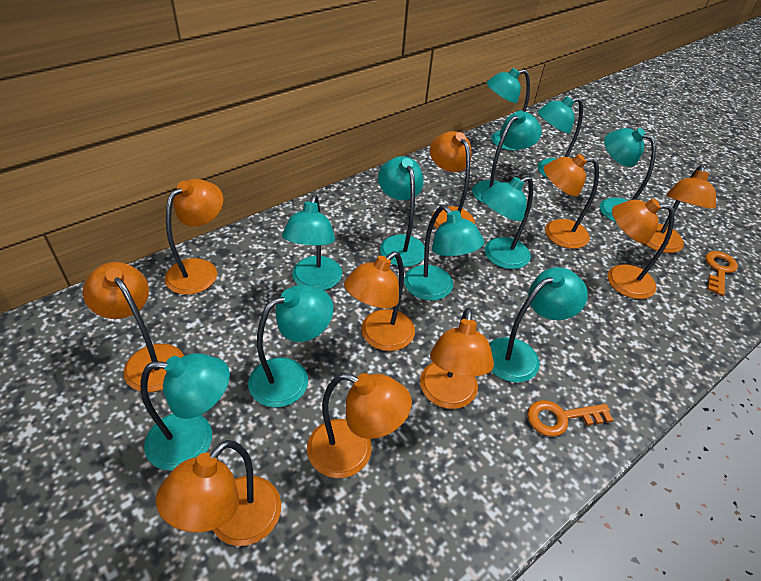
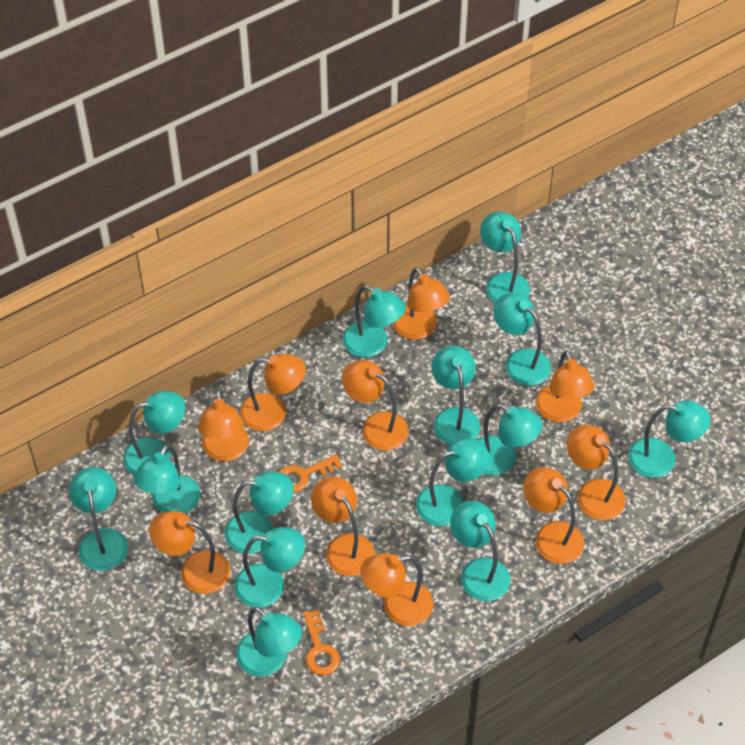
turquoise lamp: 11 -> 14

